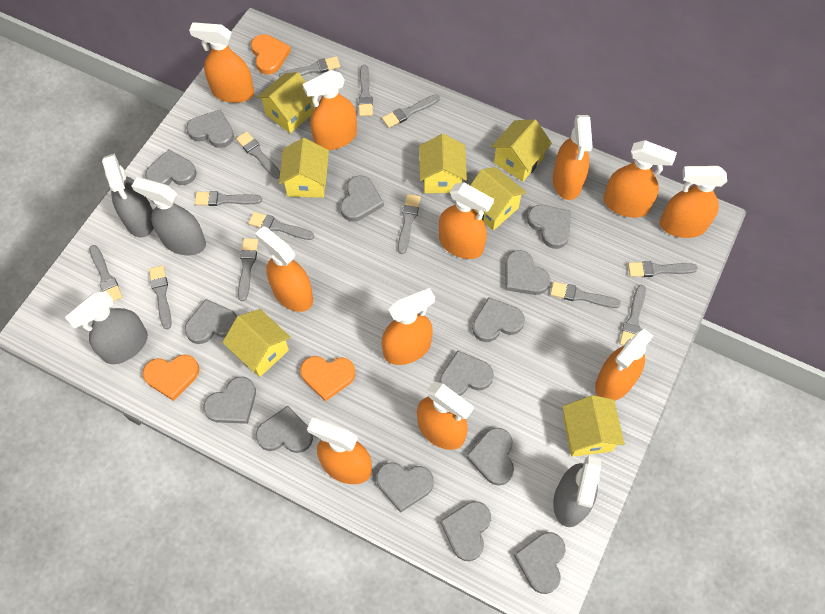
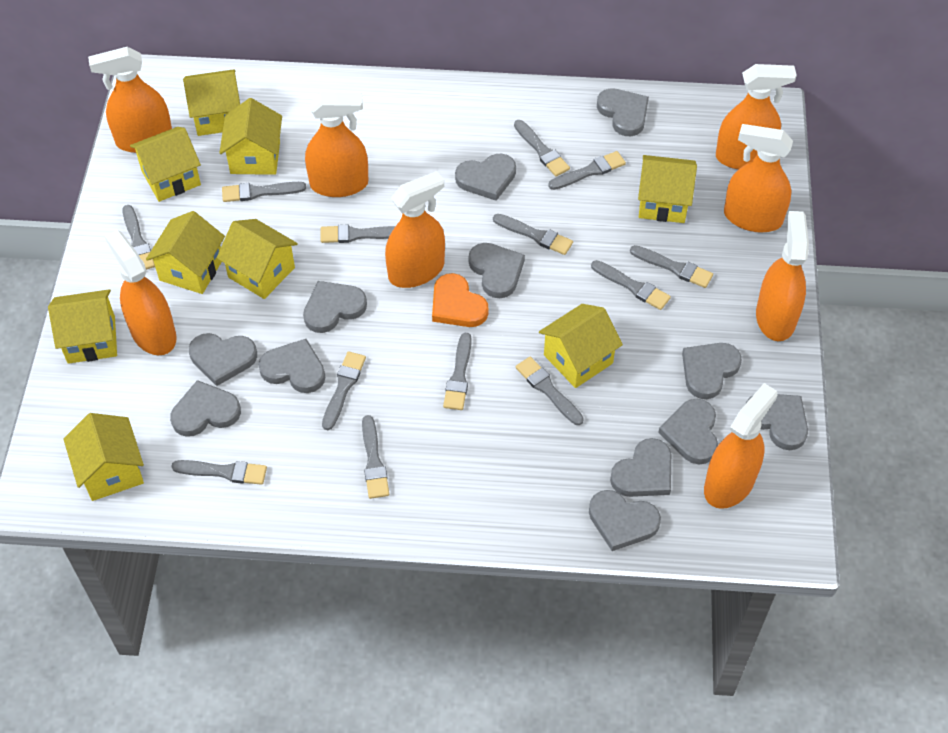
grey heart: 14 -> 12
grey spray bottle: 4 -> 0
orange heart: 3 -> 1
orange spray bottle: 11 -> 8
yellow house: 7 -> 9

